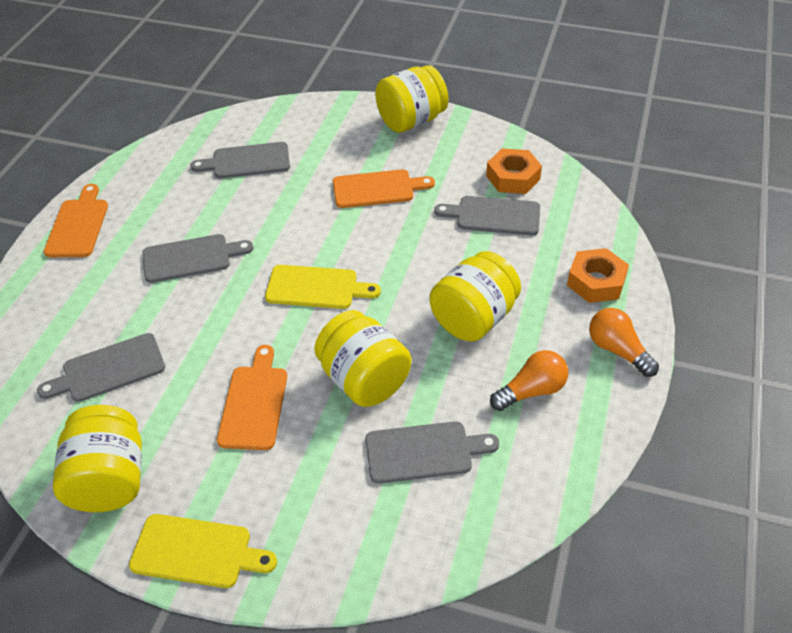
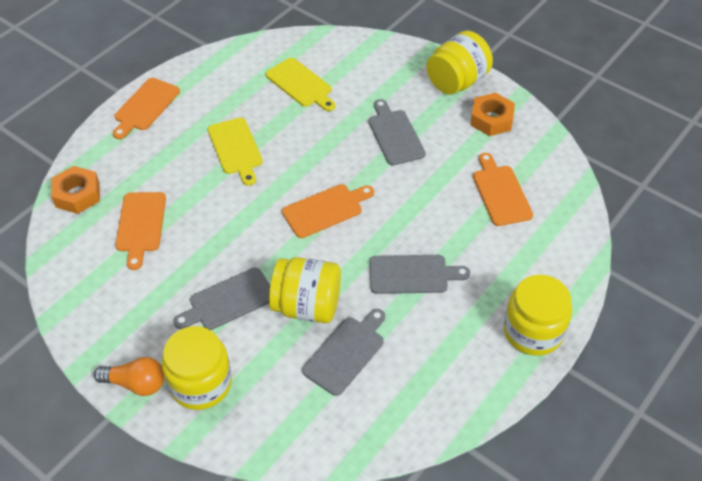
grey cutting board: 5 -> 4
orange cutting board: 3 -> 4
orange light bulb: 2 -> 1

